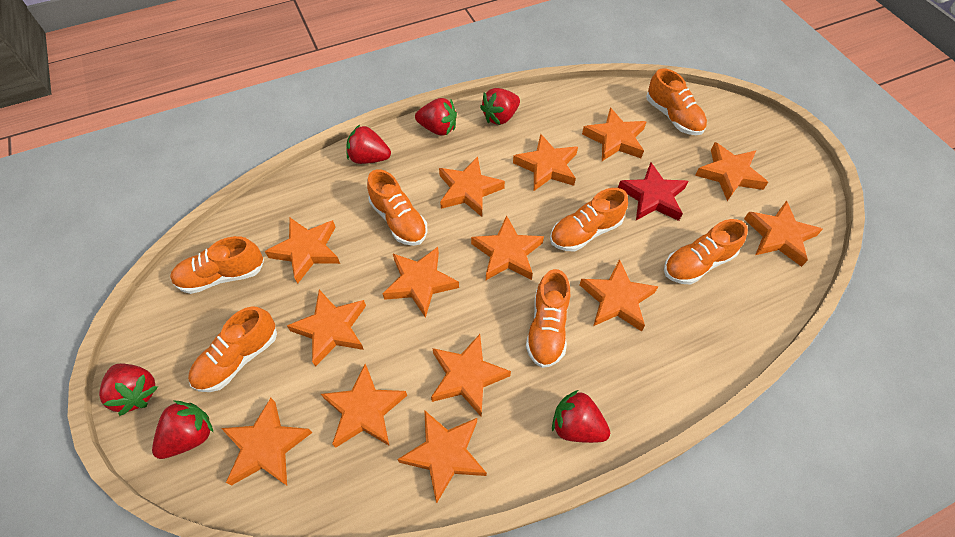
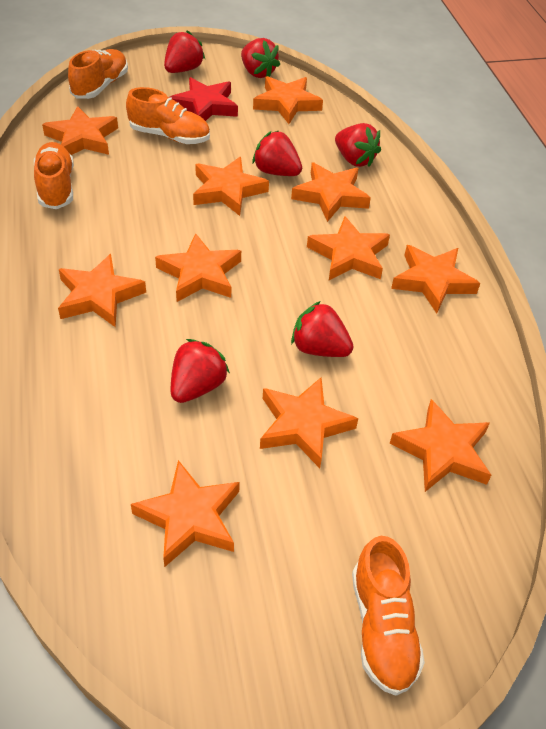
orange shoe: 7 -> 4
orange star: 14 -> 11

